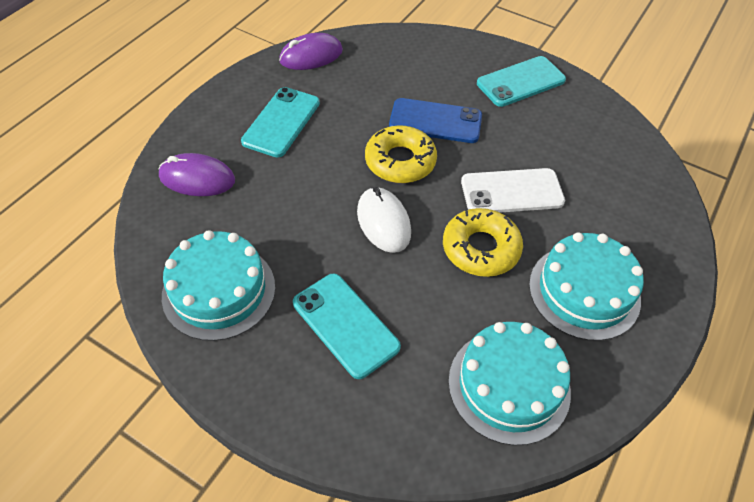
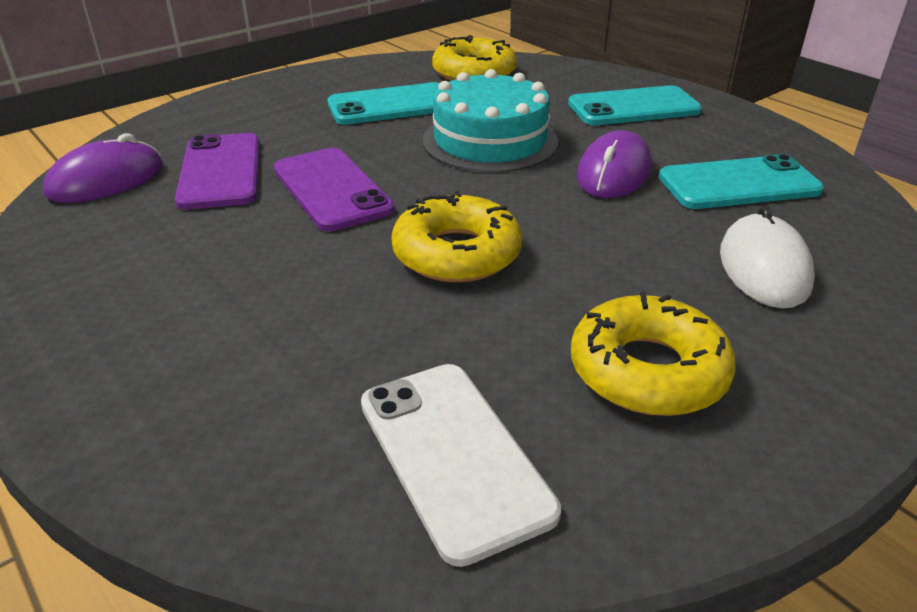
blue phone: 1 -> 0
purple phone: 0 -> 2
turquoise cake: 3 -> 1
yellow donut: 2 -> 3

